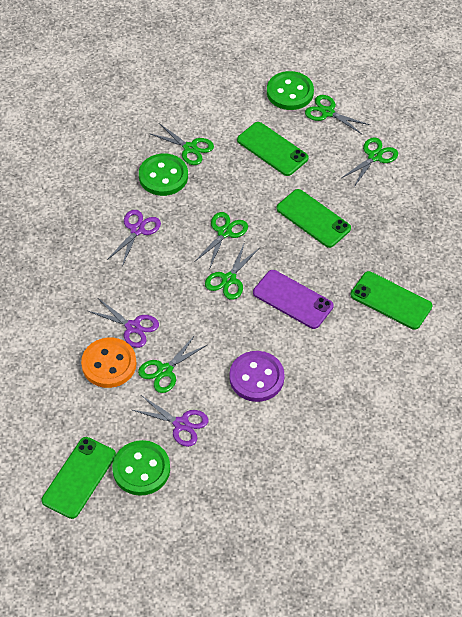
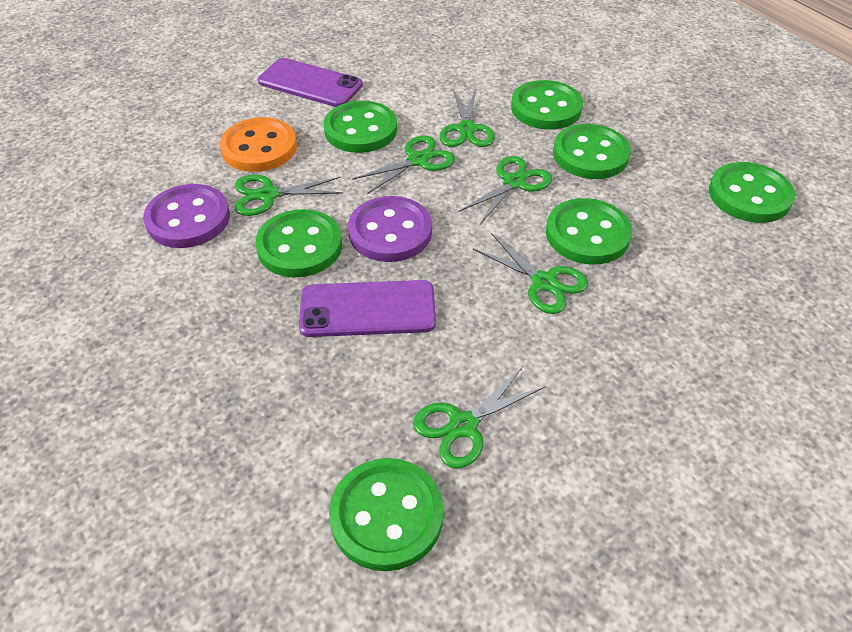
green button: 3 -> 7
green phone: 4 -> 0
purple button: 1 -> 2
purple phone: 1 -> 2
purple scissors: 3 -> 0

